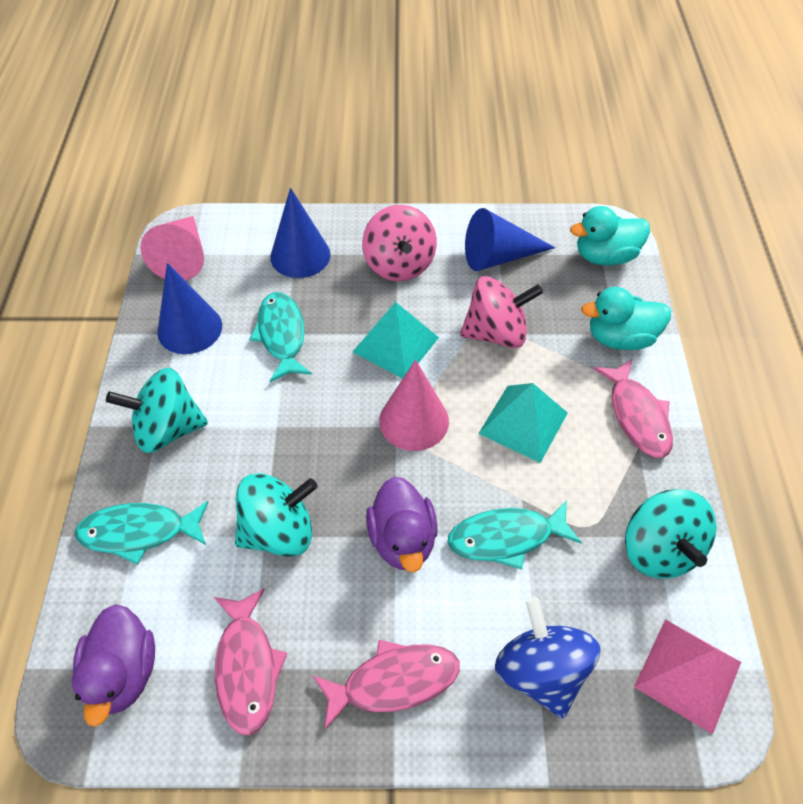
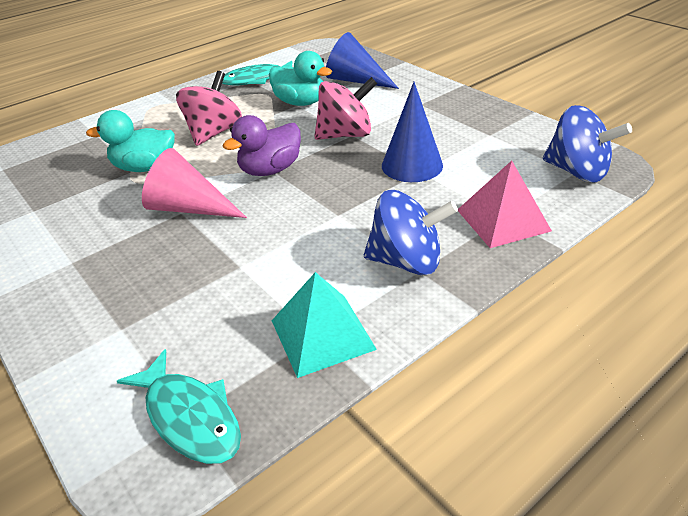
blue cone: 3 -> 2
blue spinning top: 1 -> 2
pink cone: 2 -> 1
pink fish: 3 -> 0
purple duck: 2 -> 1
turquoise fish: 3 -> 2
turquoise pyramid: 2 -> 1
turquoise spinning top: 3 -> 0

